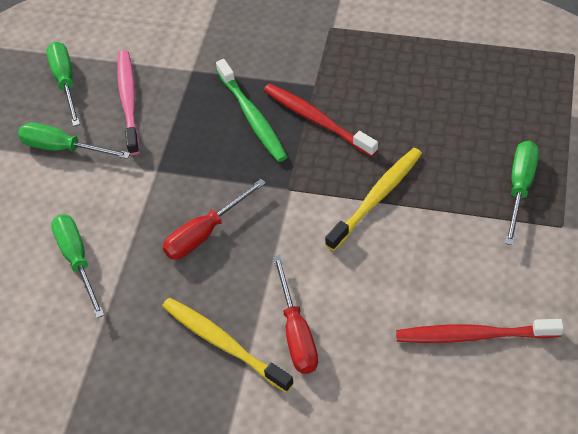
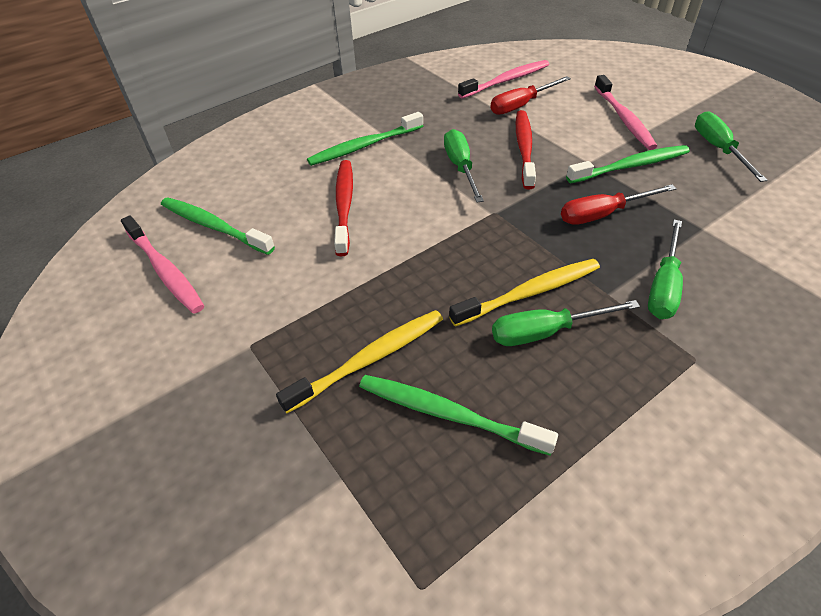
green toothbrush: 1 -> 4
pink toothbrush: 1 -> 3

